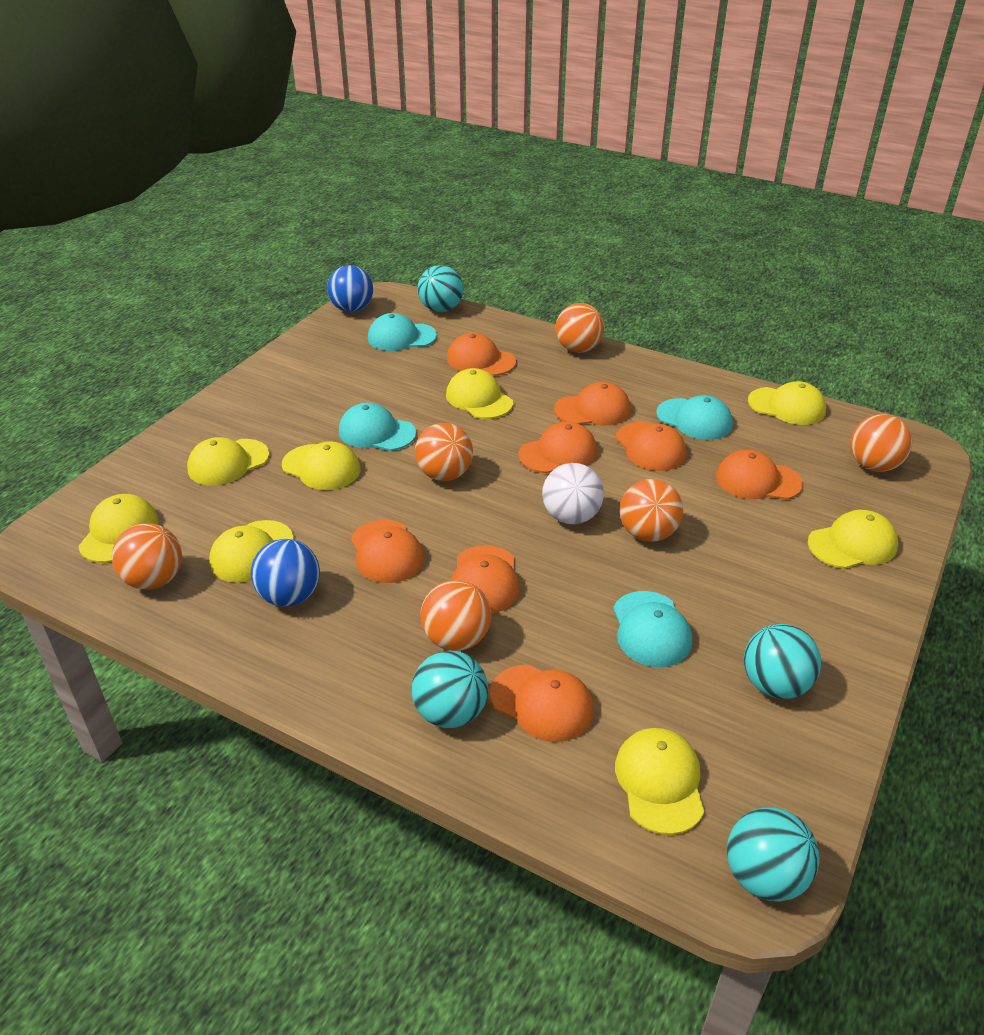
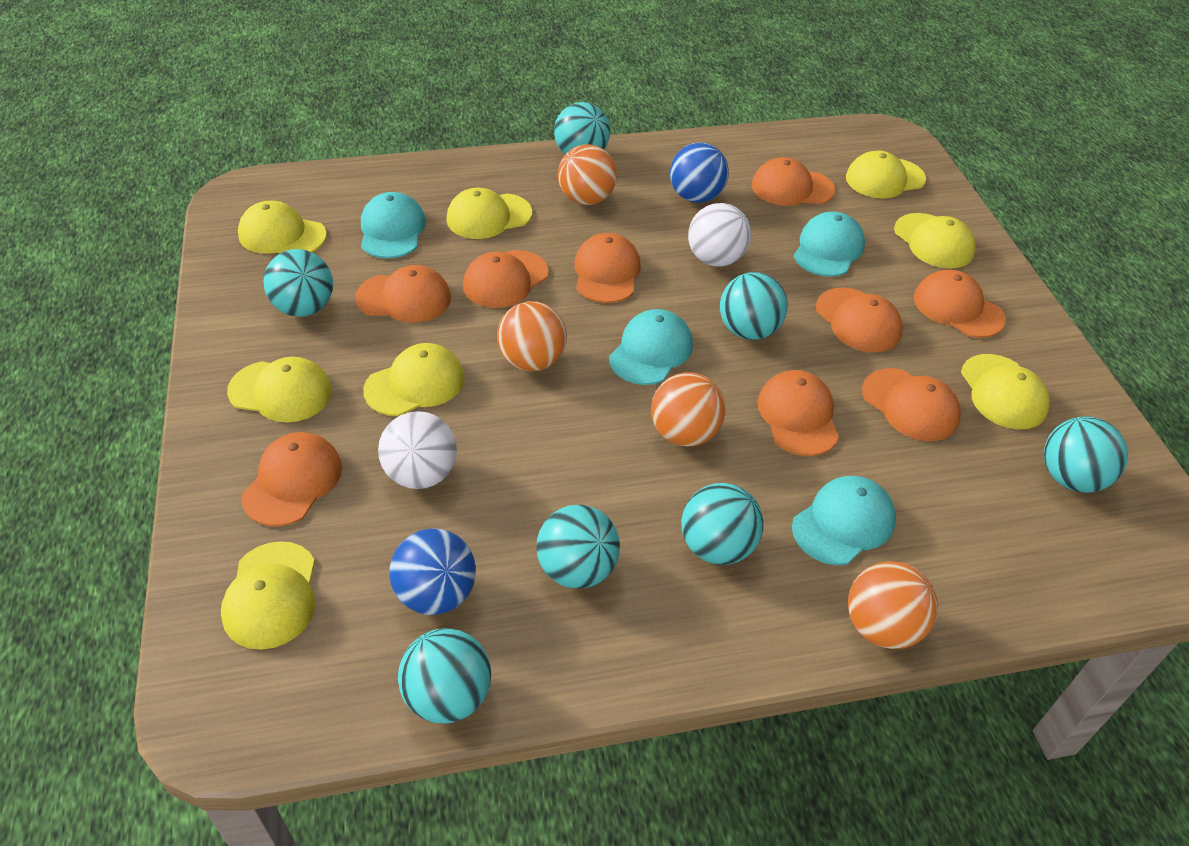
orange ball: 6 -> 4
orange cap: 8 -> 9
turquoise ball: 4 -> 7
white ball: 1 -> 2

